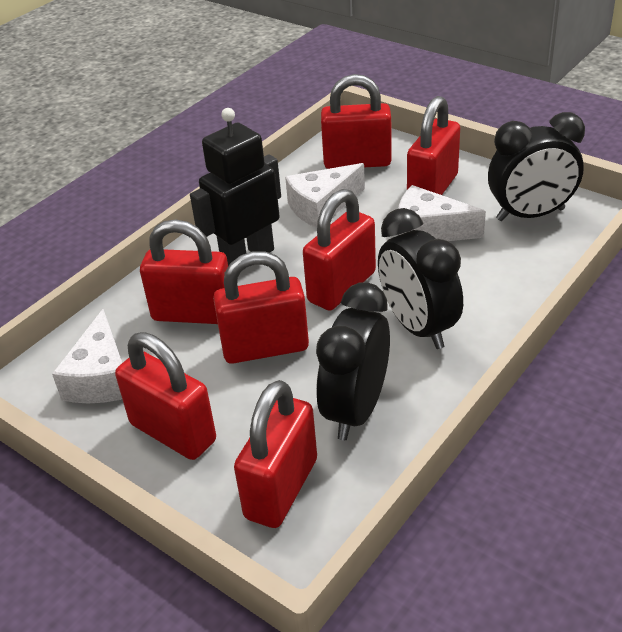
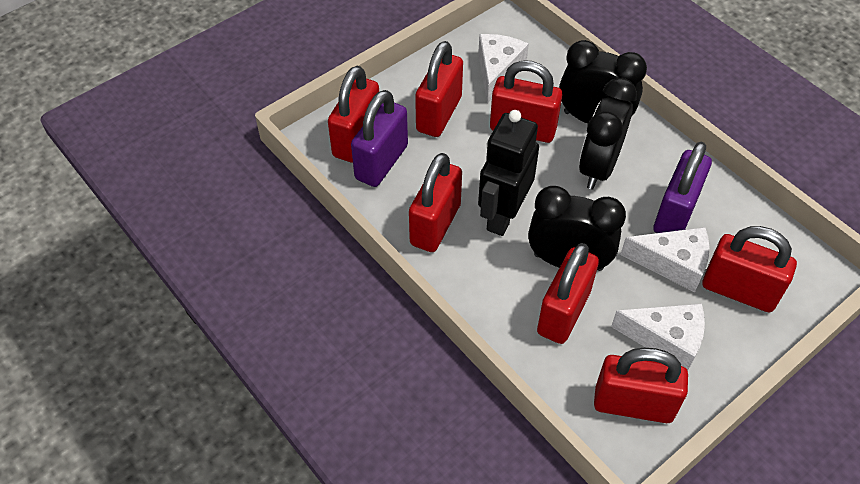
purple padlock: 0 -> 2

